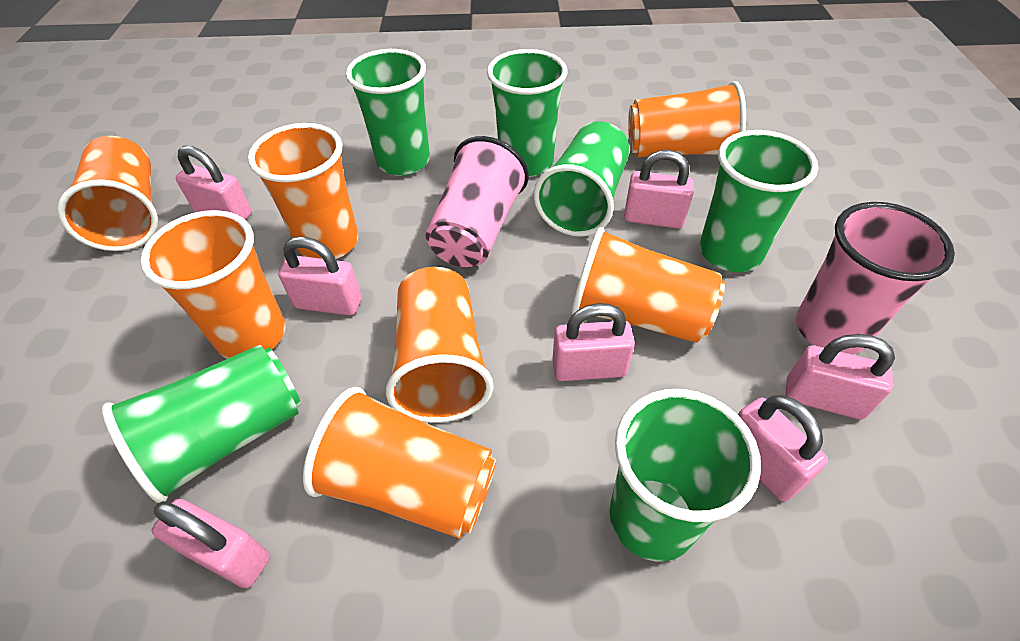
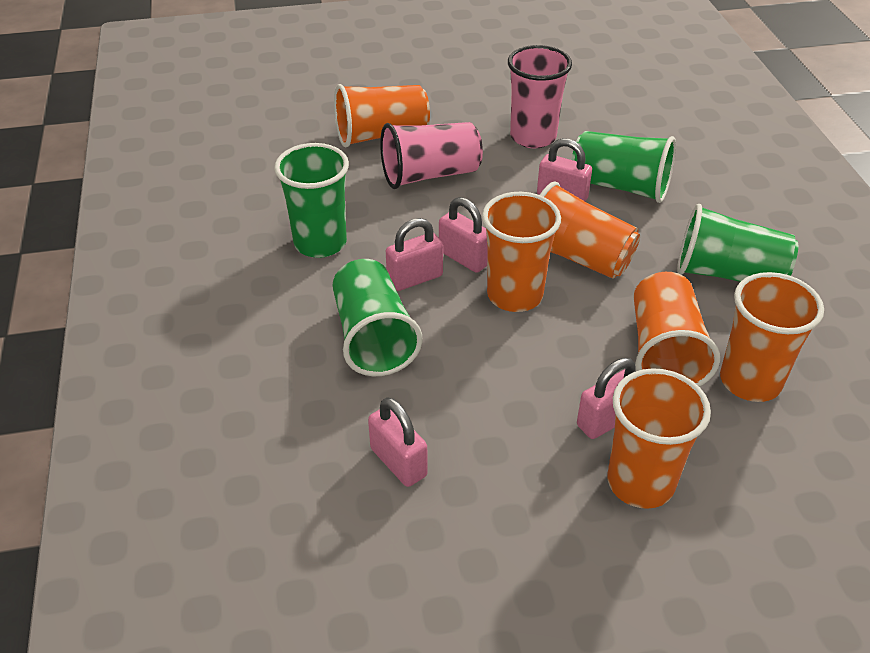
green cup: 6 -> 4
orange cup: 7 -> 6
pink padlock: 7 -> 5

